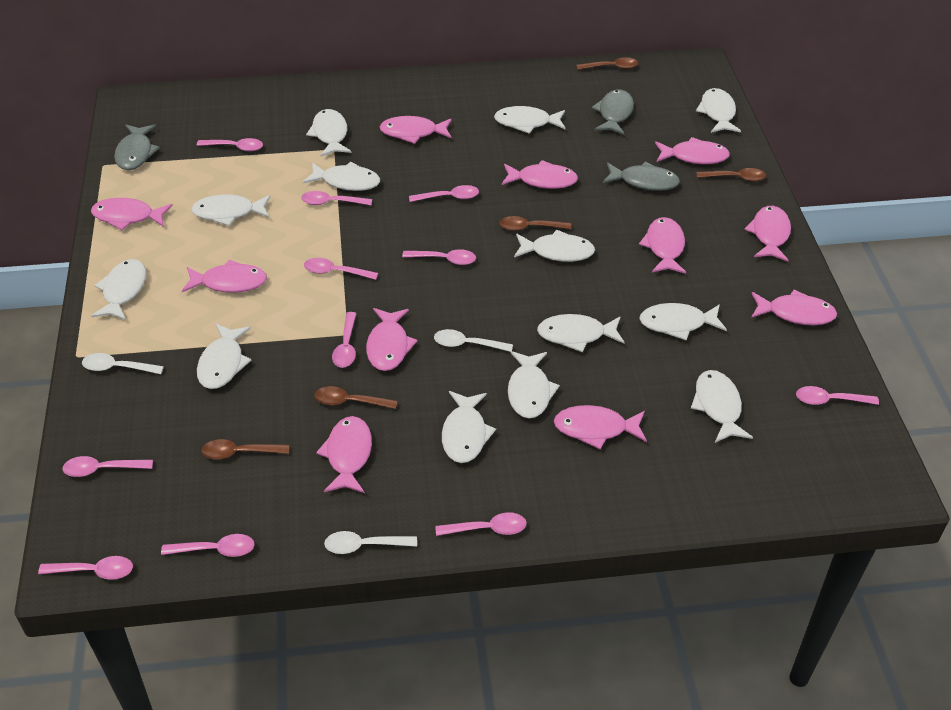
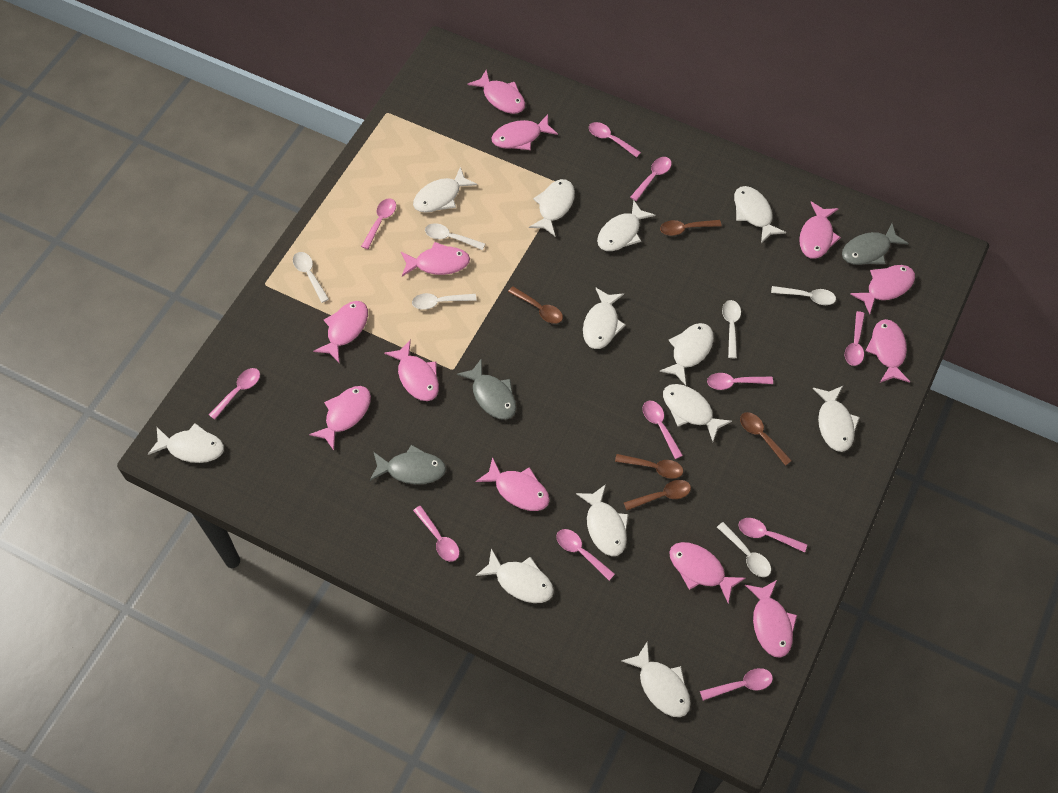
pink fish: 11 -> 12
white fish: 13 -> 12
white spoon: 3 -> 6

